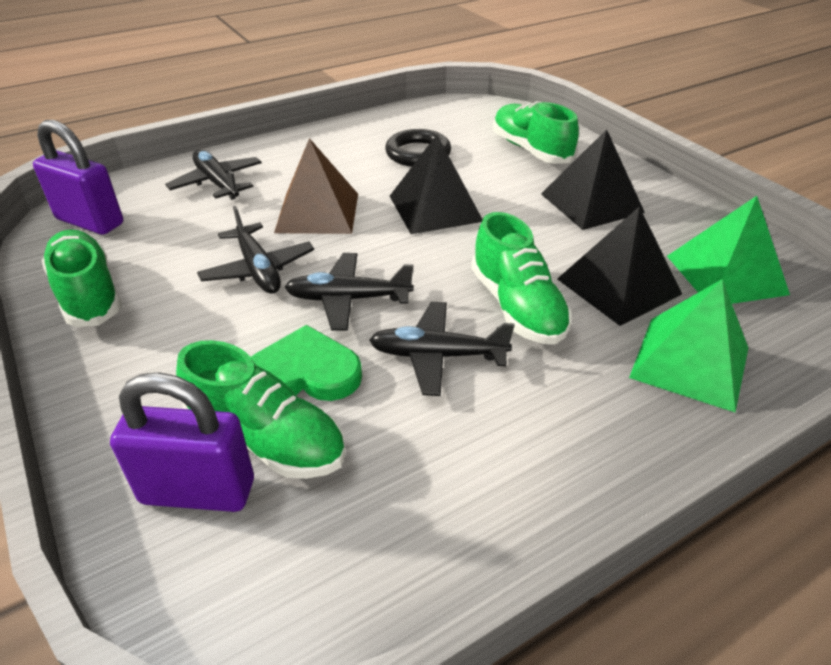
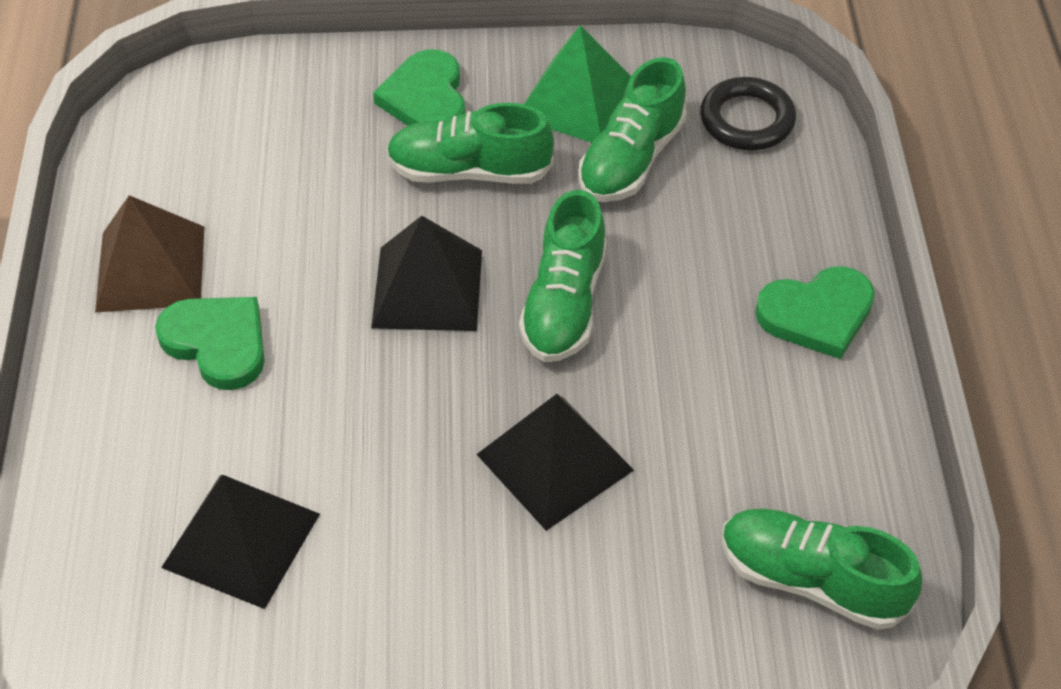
black plane: 4 -> 0
green heart: 1 -> 3
green pyramid: 2 -> 1
purple padlock: 2 -> 0

